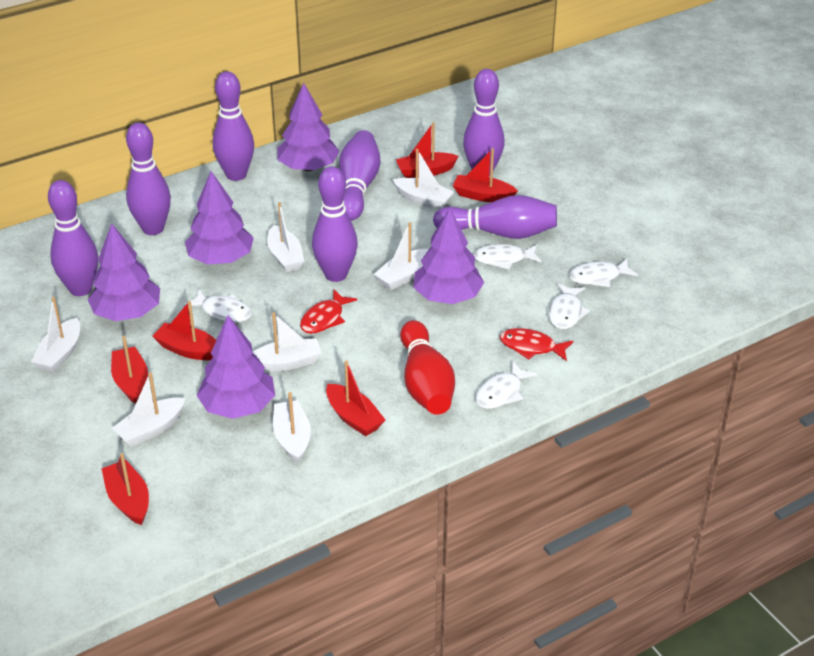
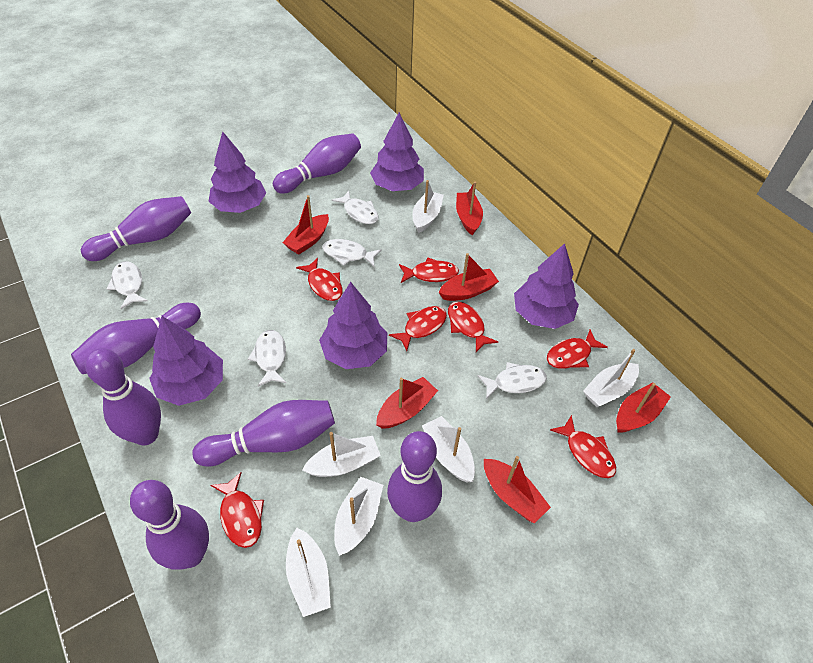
red bowling pin: 1 -> 0
red fish: 2 -> 7
white boat: 7 -> 6

